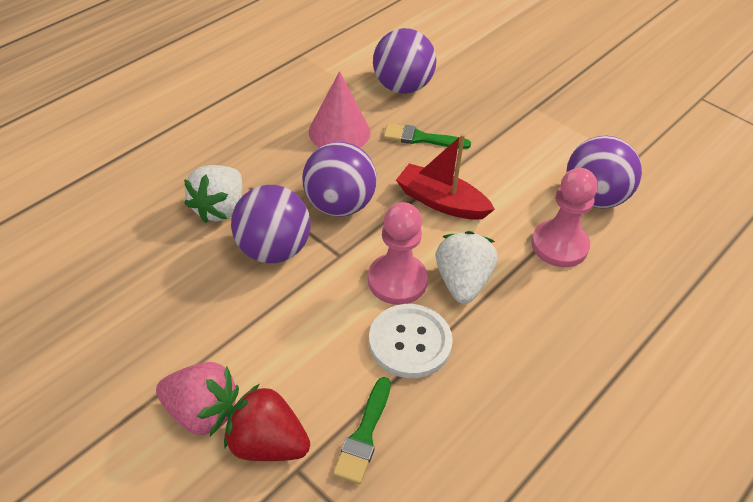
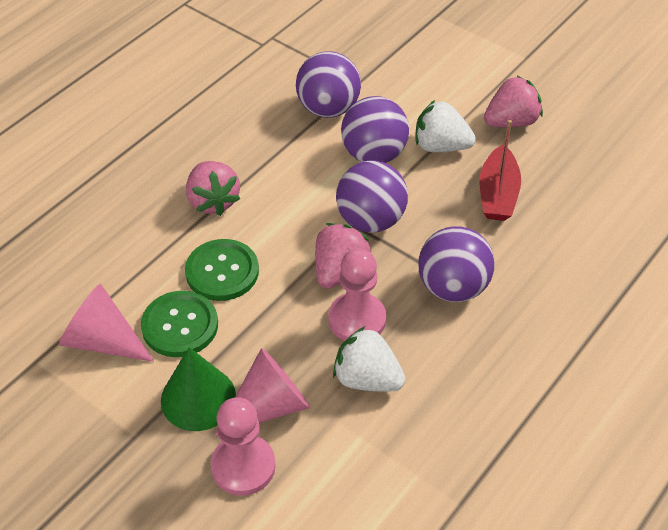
green brush: 2 -> 0
green button: 0 -> 2
green cone: 0 -> 1
pink cone: 1 -> 2
pink strawberry: 1 -> 3
red strawberry: 1 -> 0
white button: 1 -> 0

